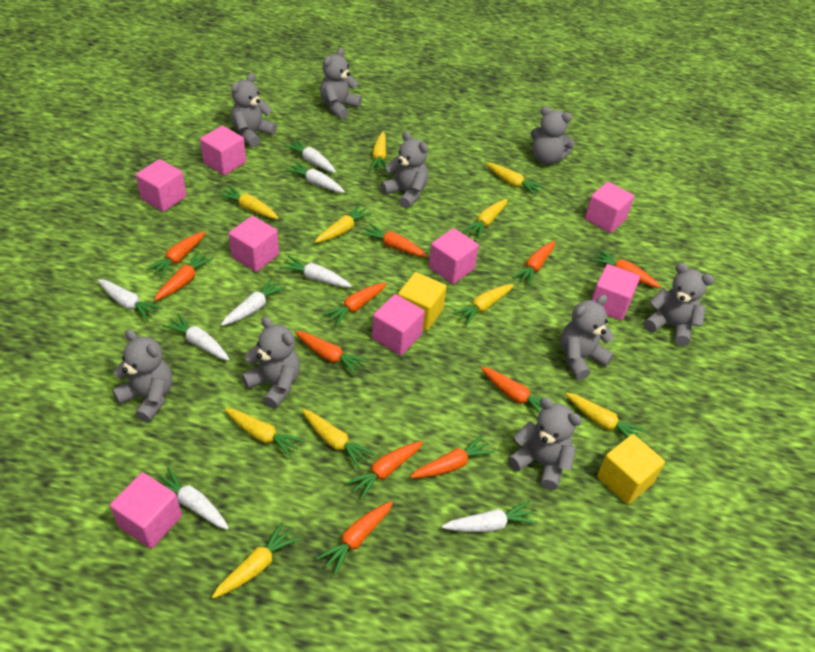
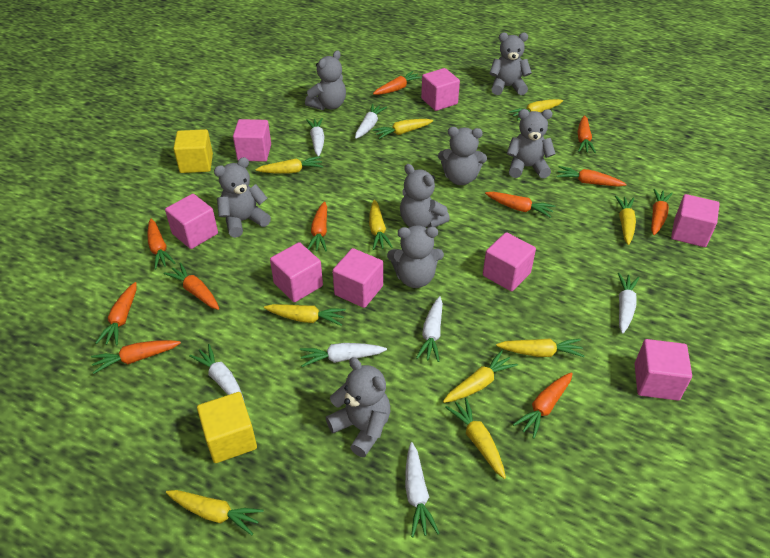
grey teddy bear: 9 -> 8
white carrot: 8 -> 7

